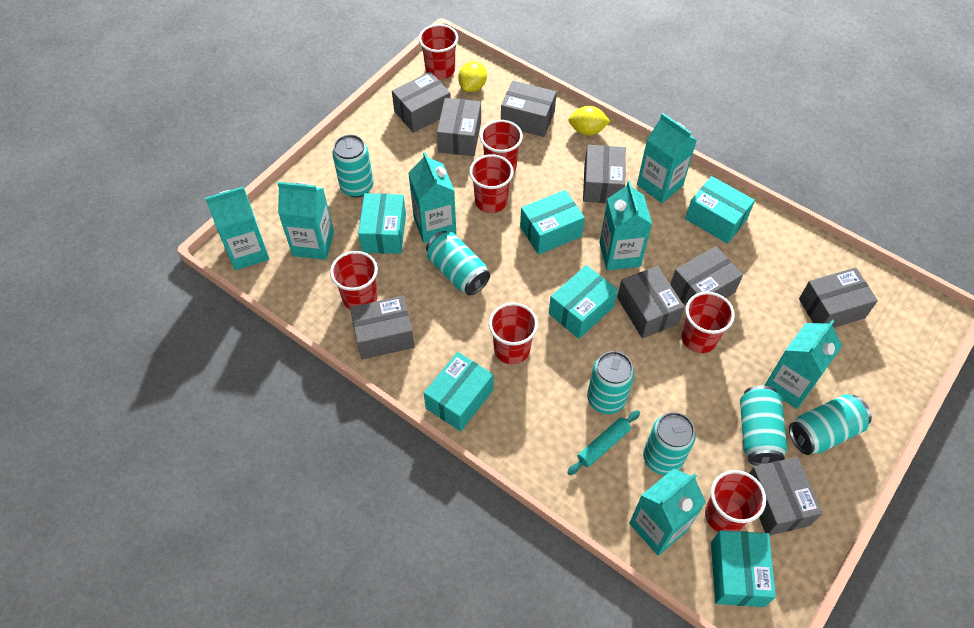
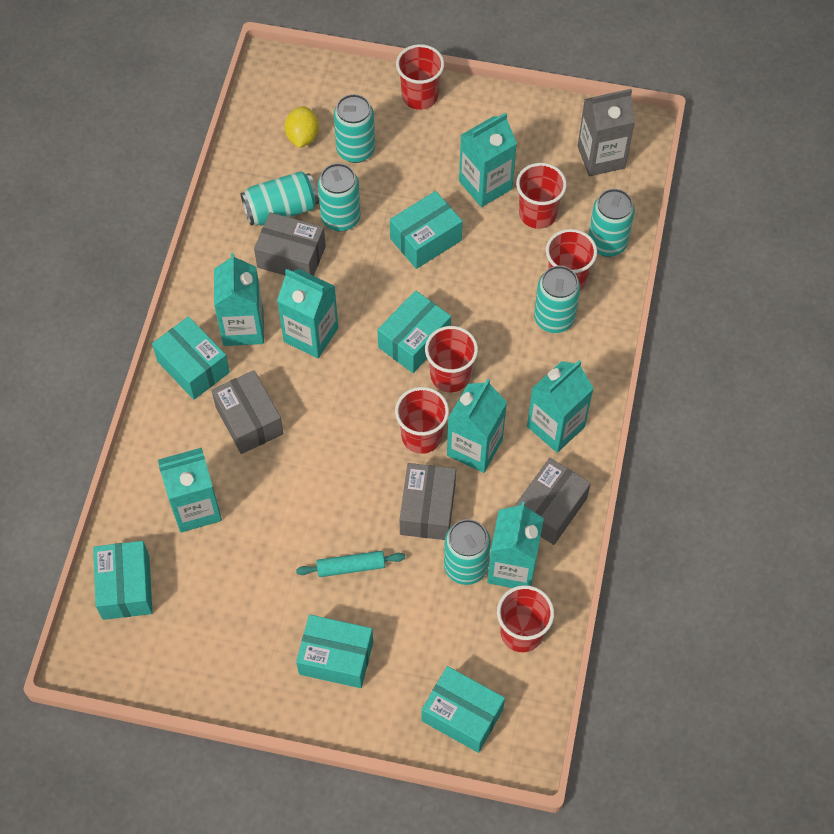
grey box: 9 -> 4
grey carton: 0 -> 1
red cup: 7 -> 6
yellow lemon: 2 -> 1

